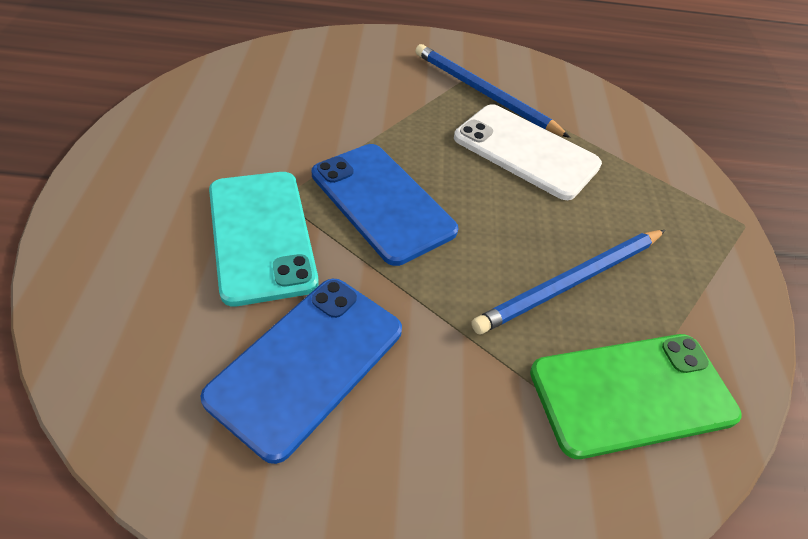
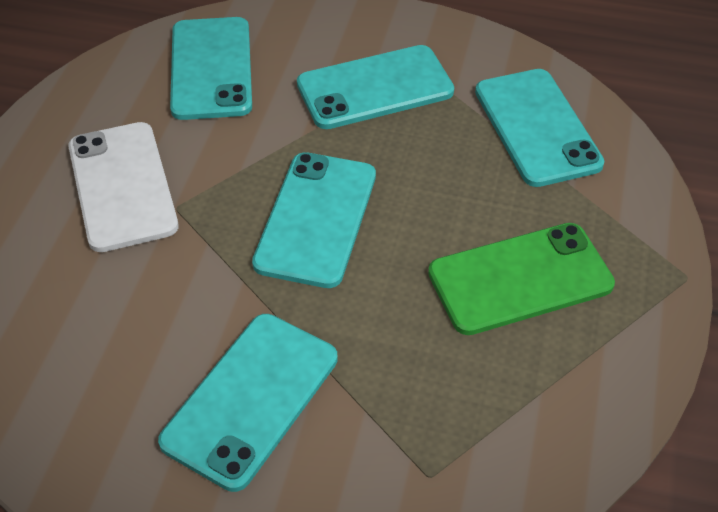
blue pencil: 2 -> 0
blue phone: 2 -> 0
turquoise phone: 1 -> 5

